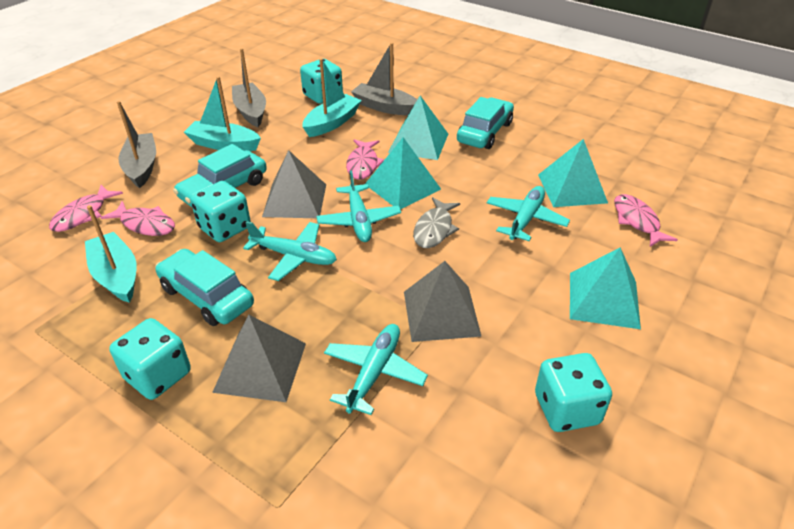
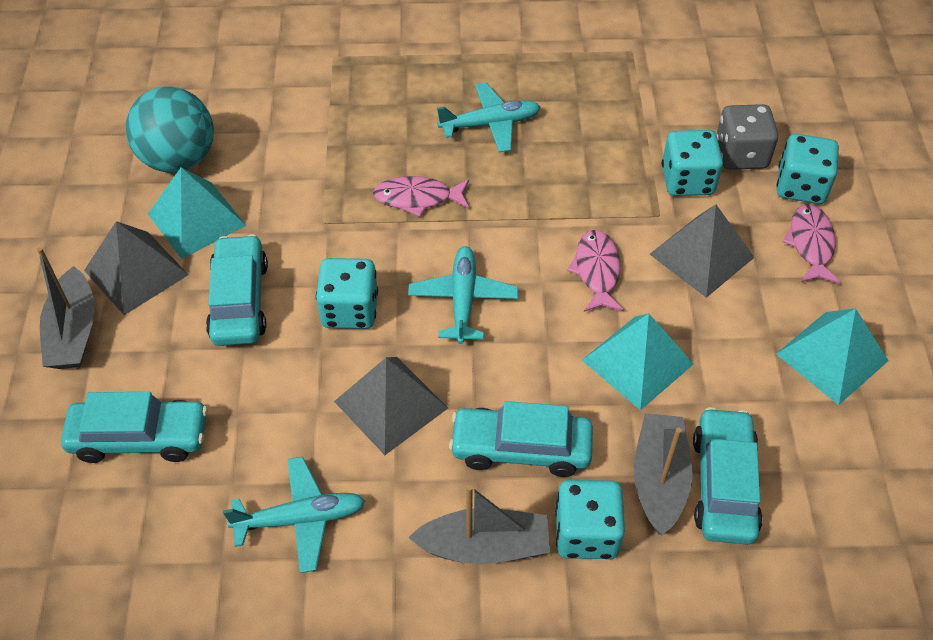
grey dice: 0 -> 1
grey fish: 1 -> 0
pink fish: 4 -> 3
turquoise ball: 0 -> 1
turquoise boat: 3 -> 0
turquoise car: 3 -> 4
turquoise plane: 4 -> 3
turquoise pyramid: 4 -> 3

